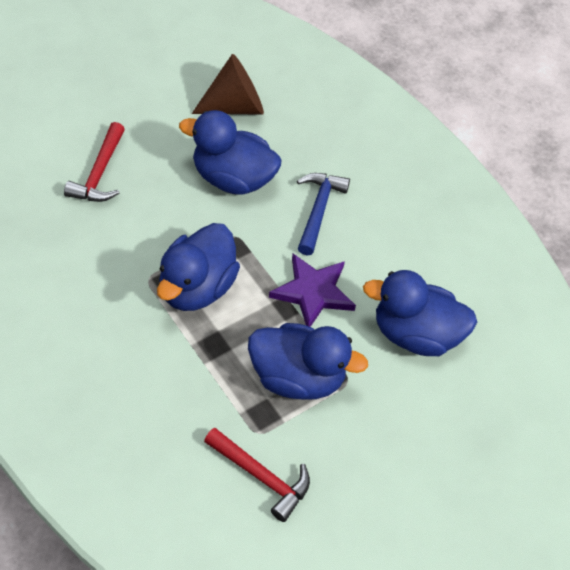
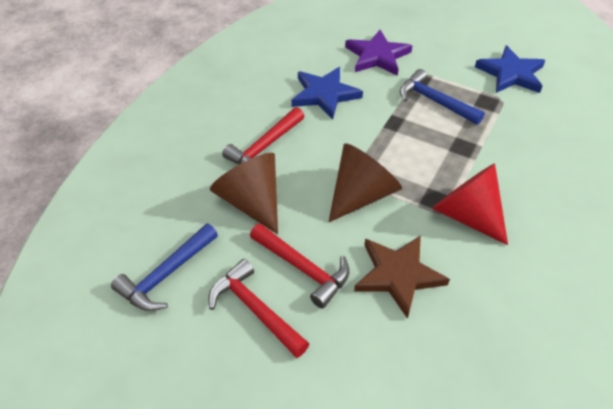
blue duck: 4 -> 0
blue hammer: 1 -> 2
blue star: 0 -> 2
brown cone: 1 -> 2
brown star: 0 -> 1
red cone: 0 -> 1
red hammer: 2 -> 3

